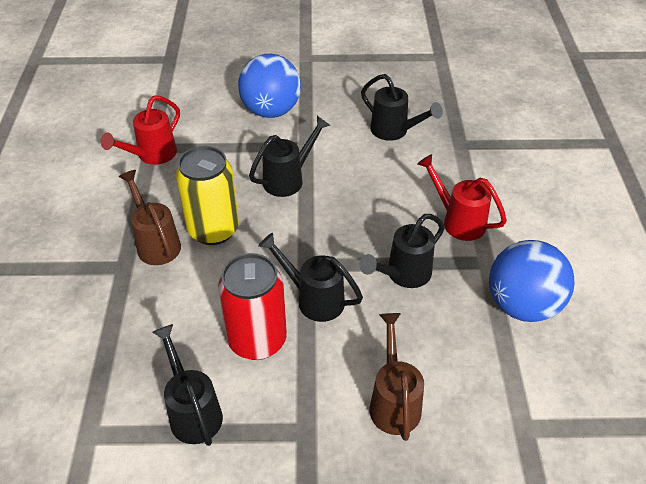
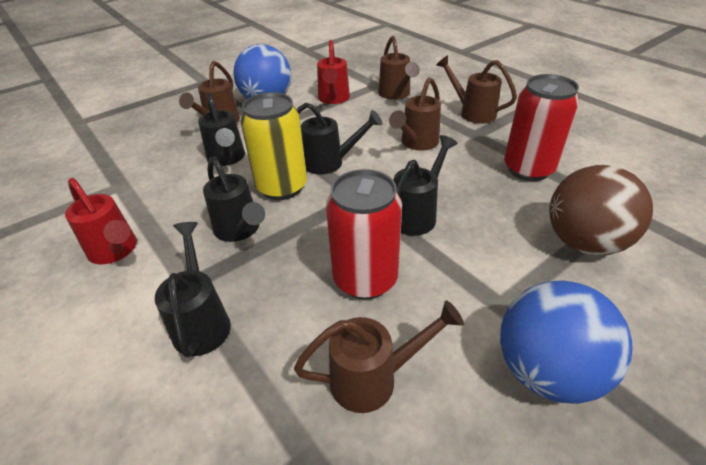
brown ball: 0 -> 1
brown watering can: 2 -> 5
red can: 1 -> 2

